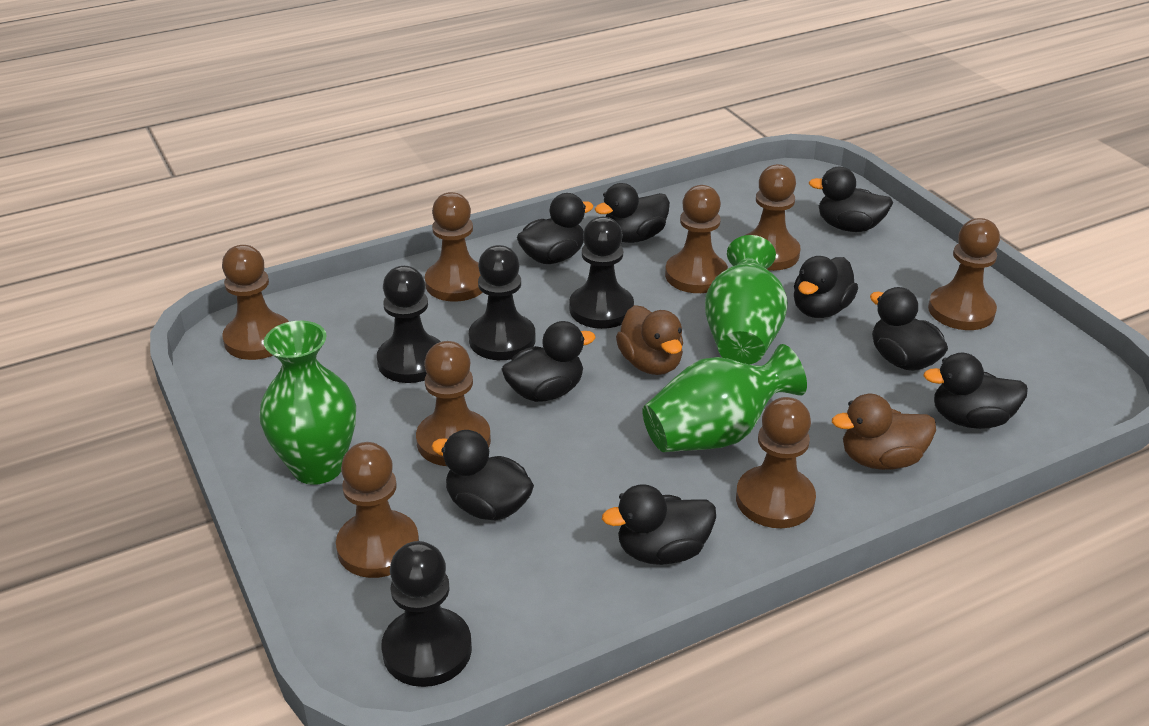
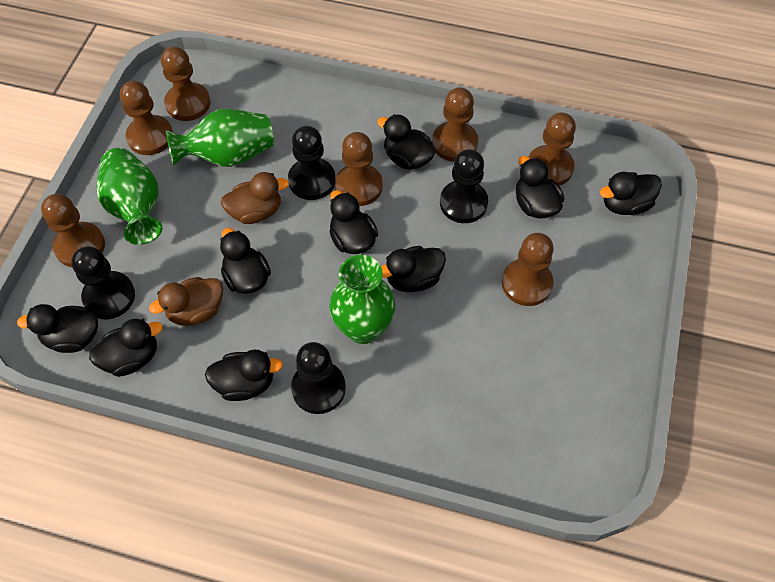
brown pawn: 8 -> 7

